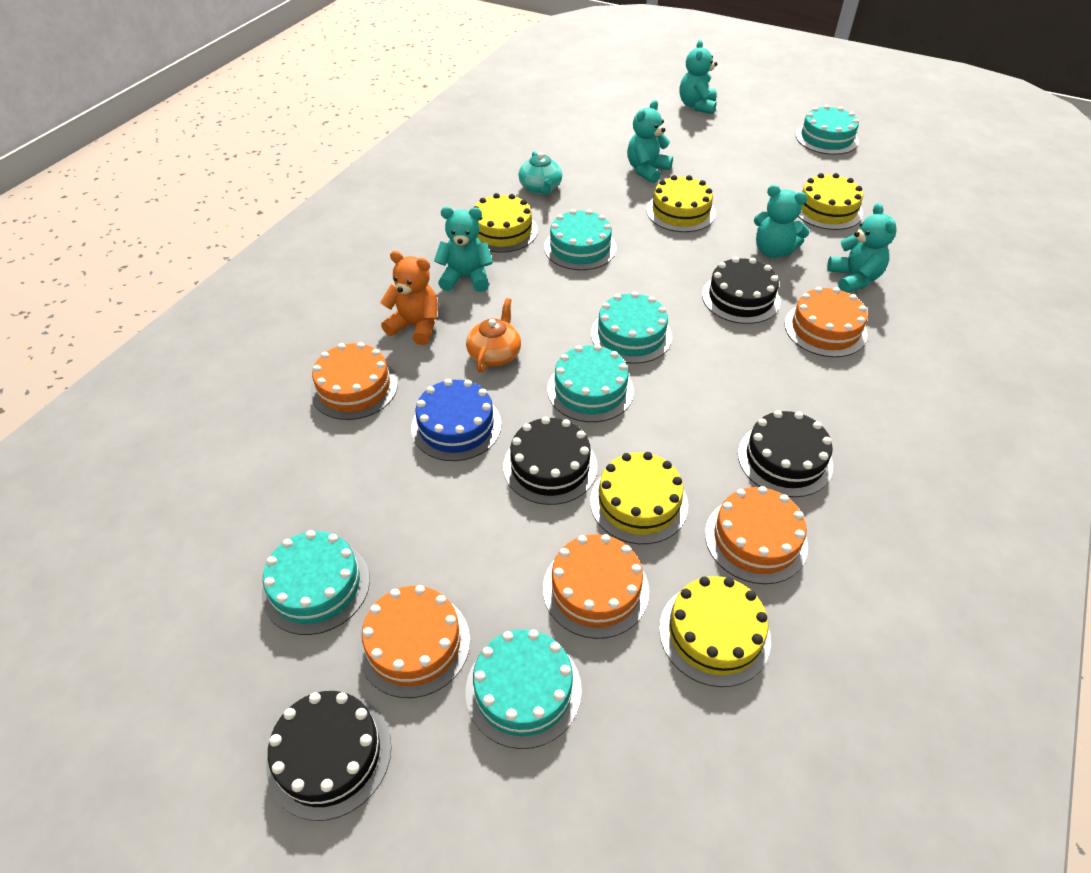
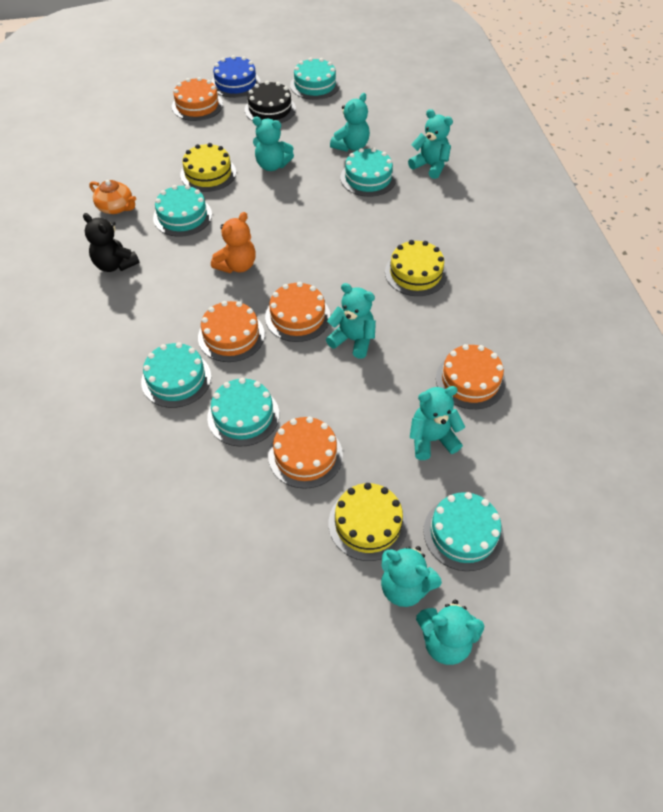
black cake: 4 -> 1
black teddy bear: 0 -> 1
turquoise teapot: 1 -> 0
turquoise teddy bear: 5 -> 7
yellow cake: 5 -> 3

